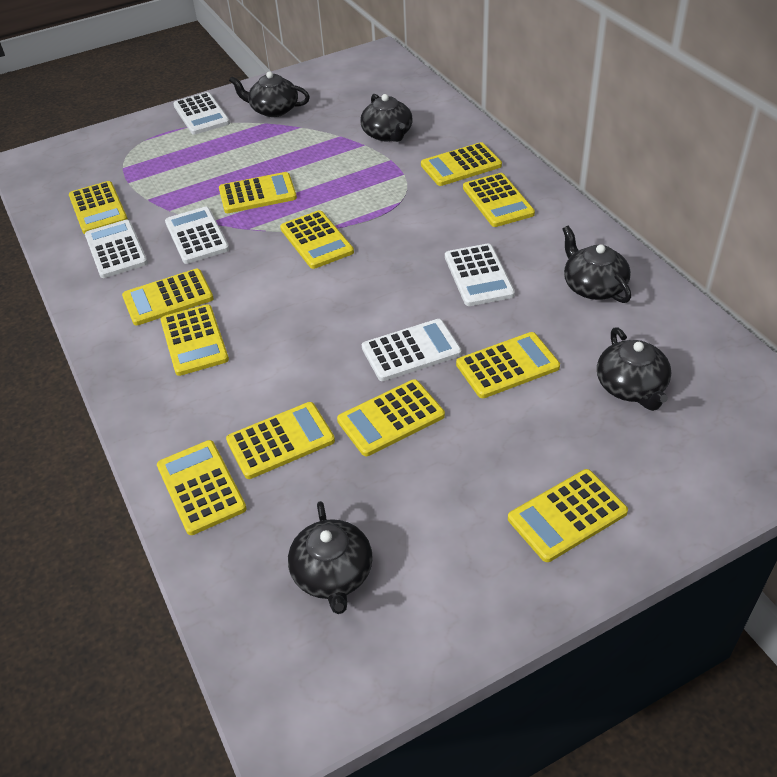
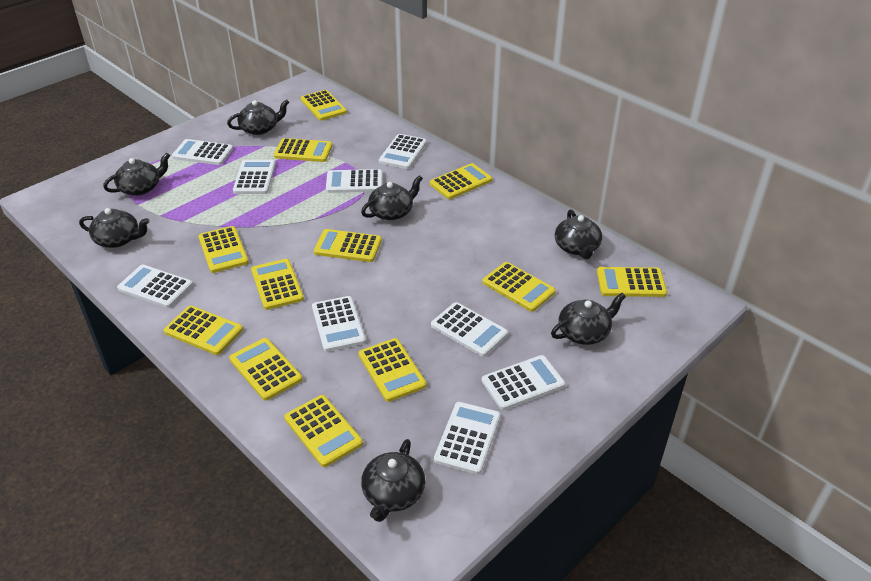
black teapot: 5 -> 7
white calculator: 5 -> 9

